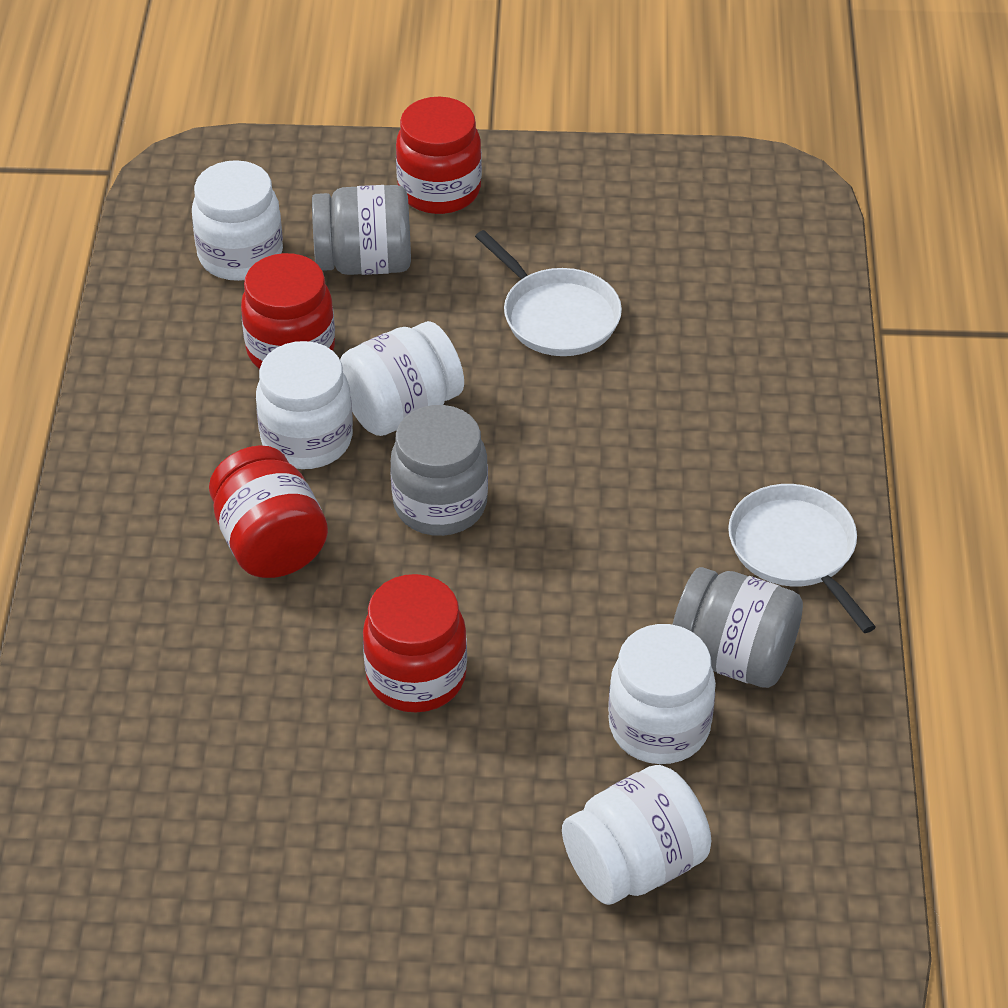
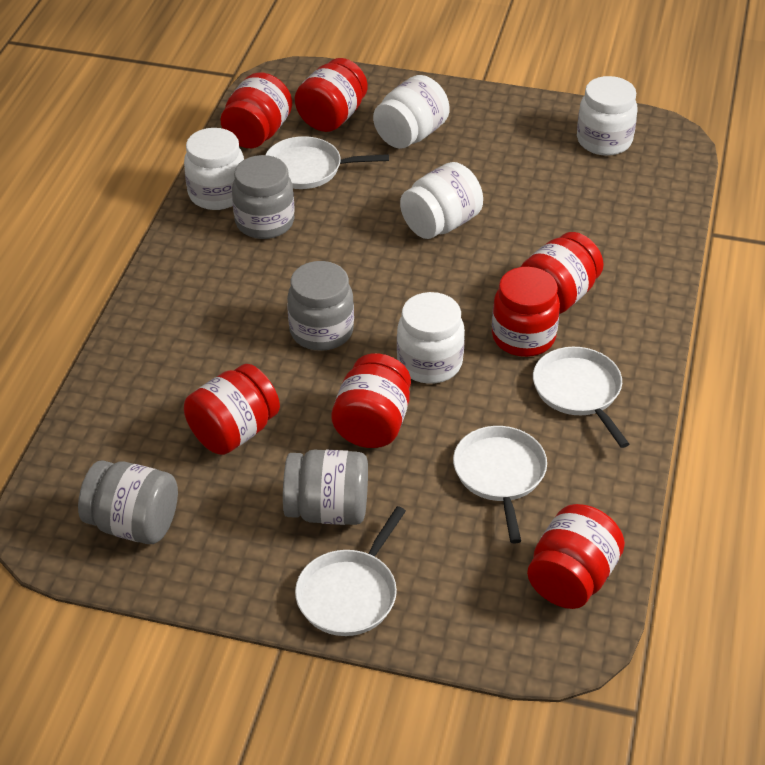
grey jar: 3 -> 4
red jar: 4 -> 7
white pan: 2 -> 4

